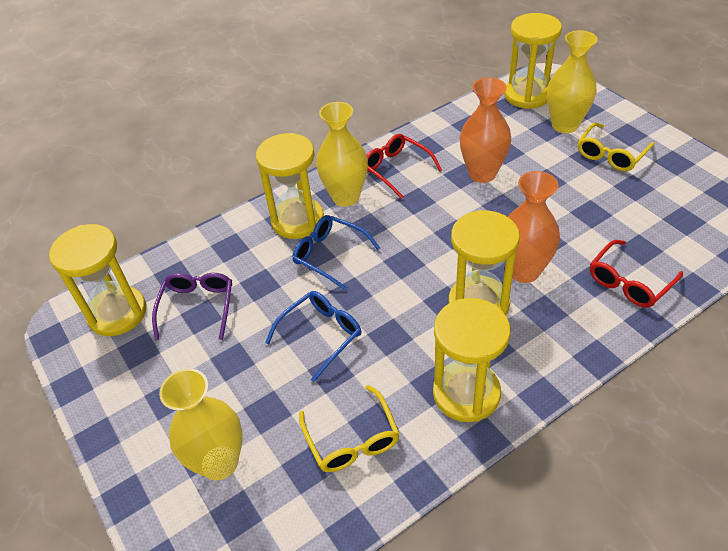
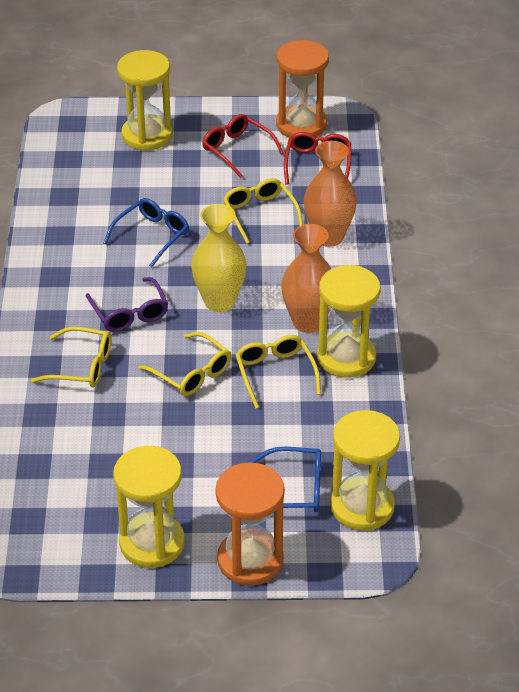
orange hourglass: 0 -> 2
yellow glasses: 2 -> 4
yellow hourglass: 5 -> 4
yellow vase: 3 -> 1

